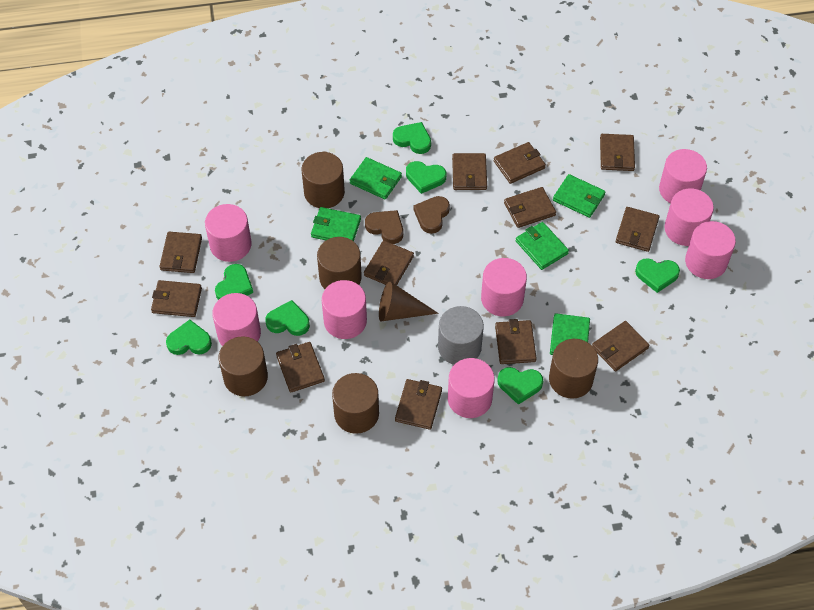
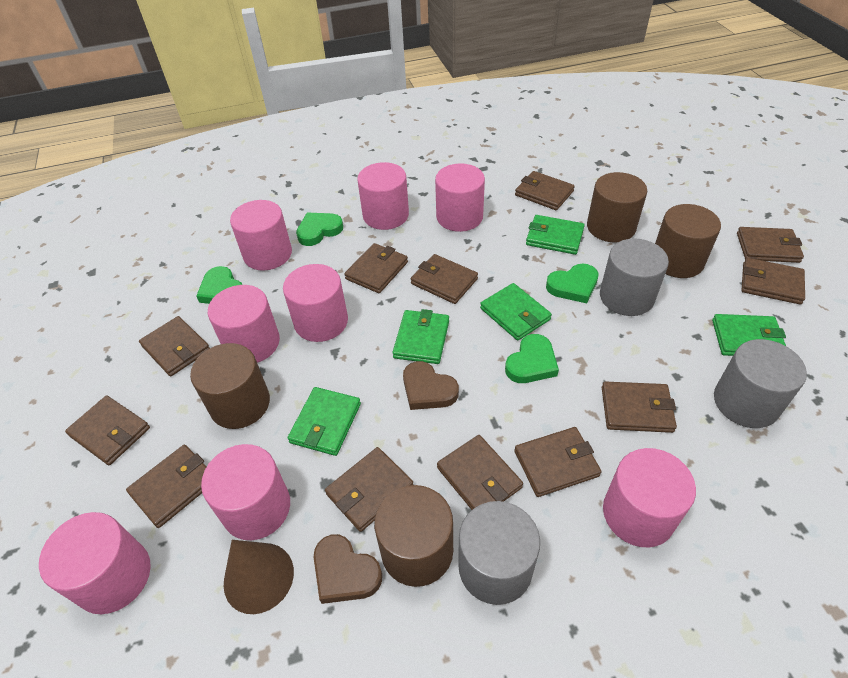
brown cylinder: 5 -> 4
green heart: 7 -> 4
grey cylinder: 1 -> 3

